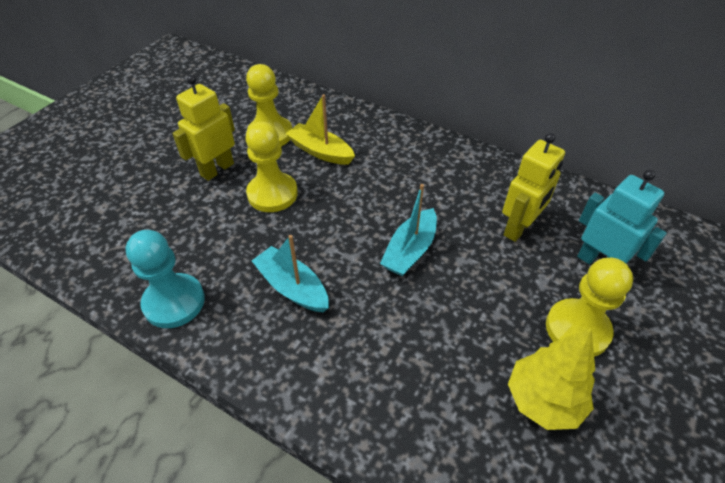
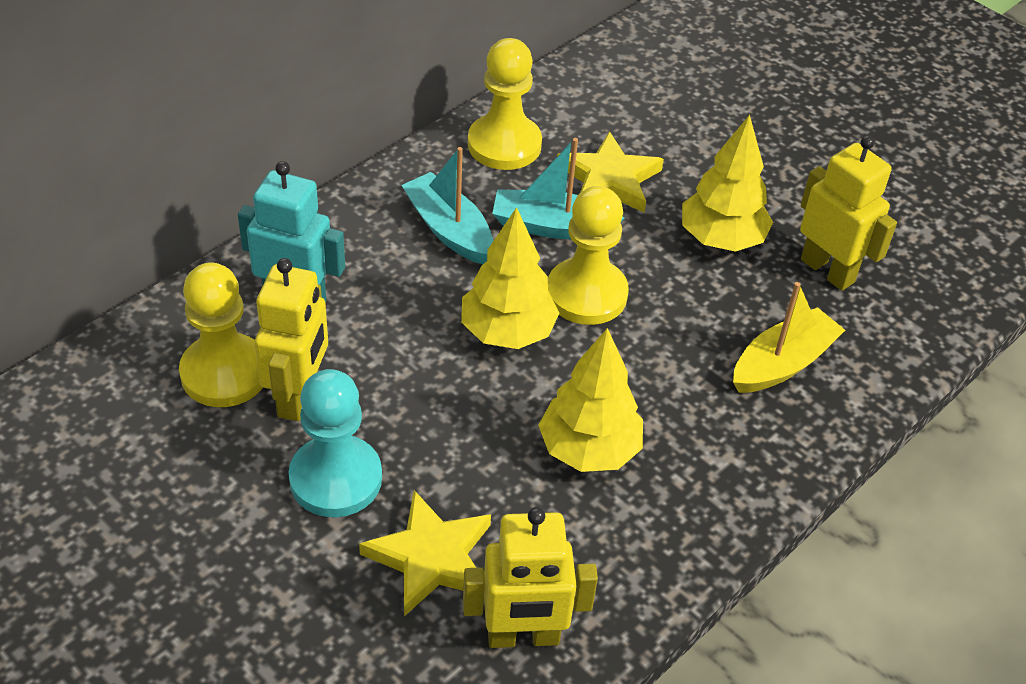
yellow robot: 2 -> 3
yellow star: 0 -> 2
yellow tree: 1 -> 3

